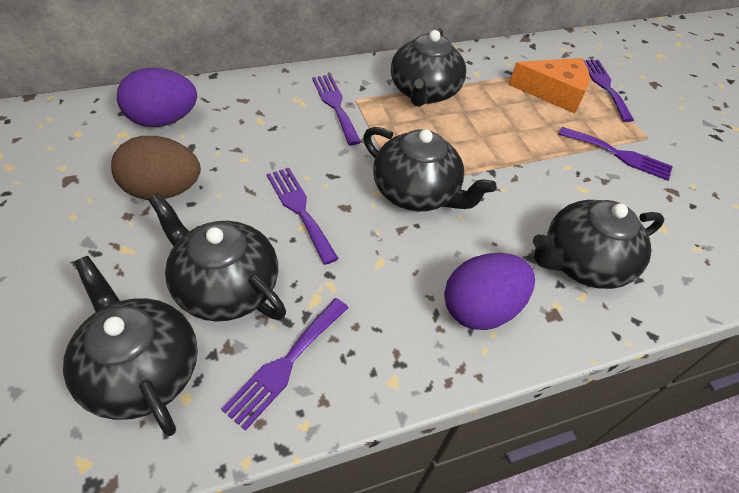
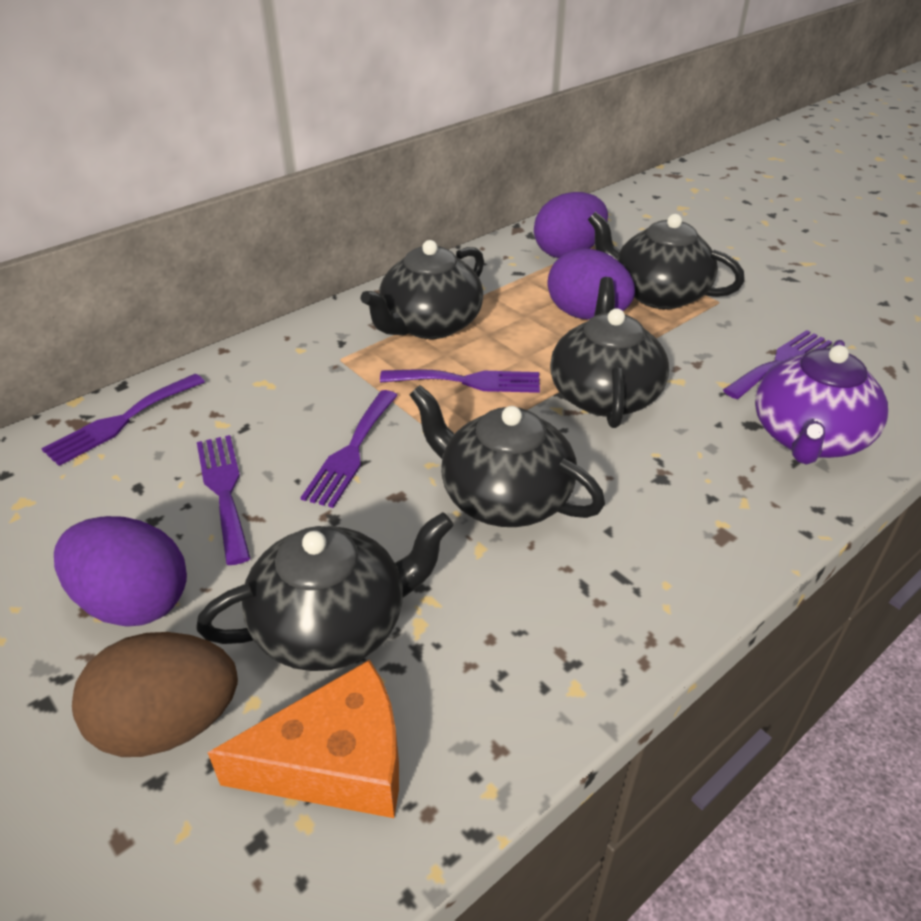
purple egg: 2 -> 3
purple teapot: 0 -> 1

